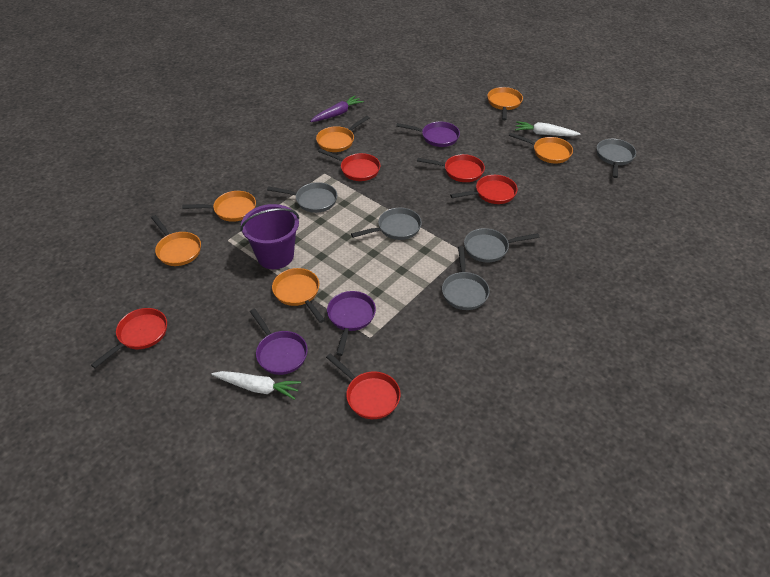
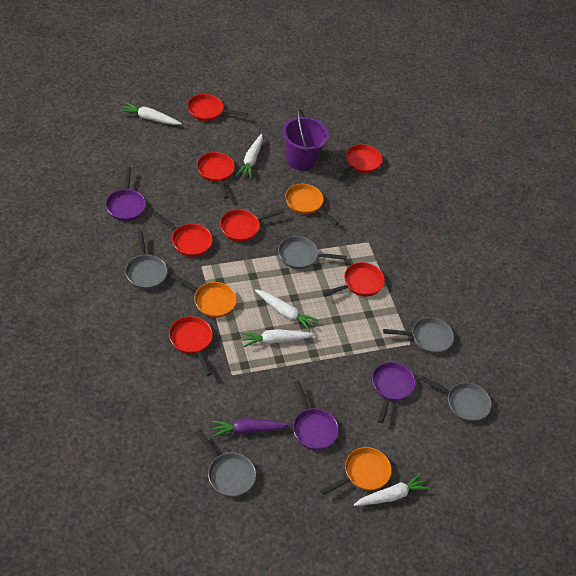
orange pan: 6 -> 3
red pan: 5 -> 7
white carrot: 2 -> 5

